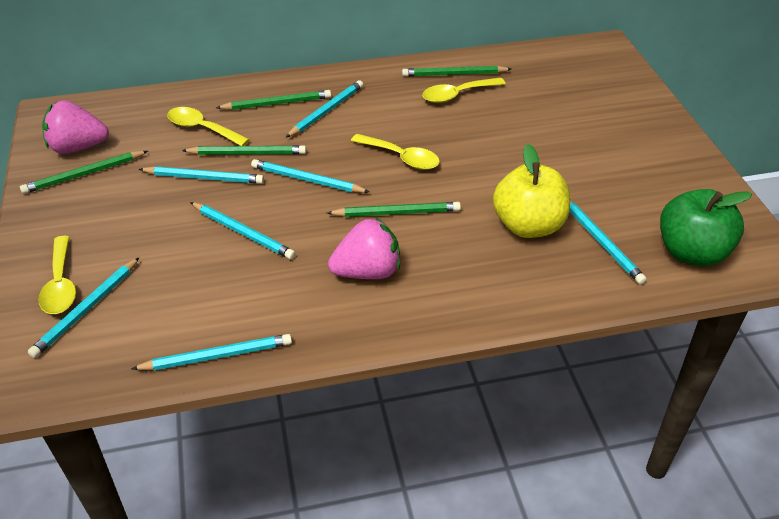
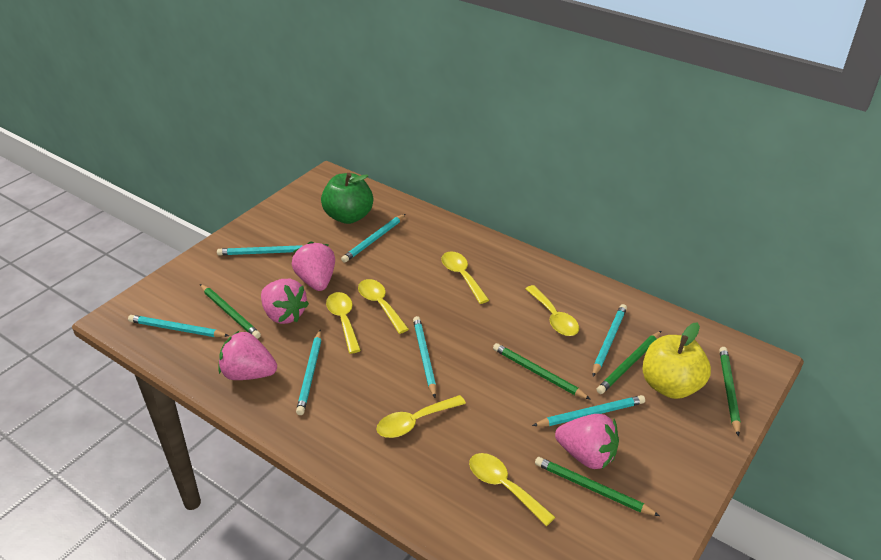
pink strawberry: 2 -> 4
yellow spoon: 4 -> 6

